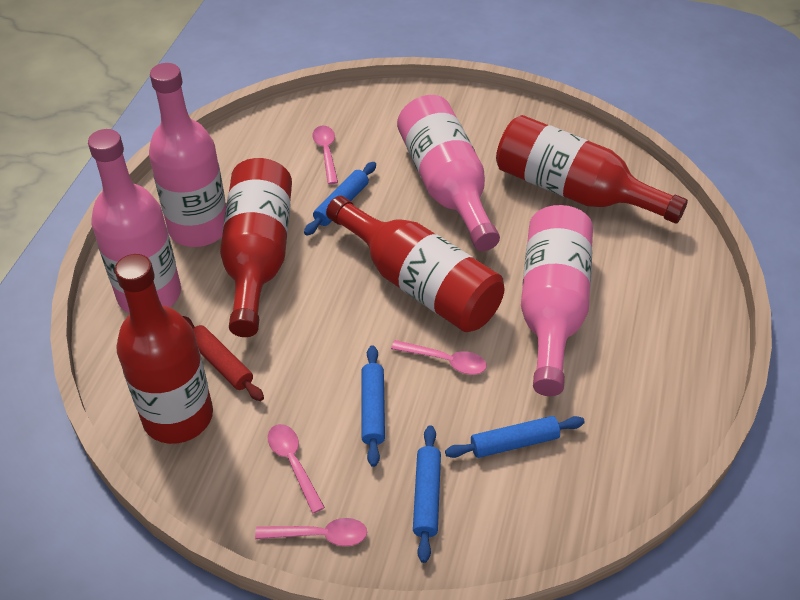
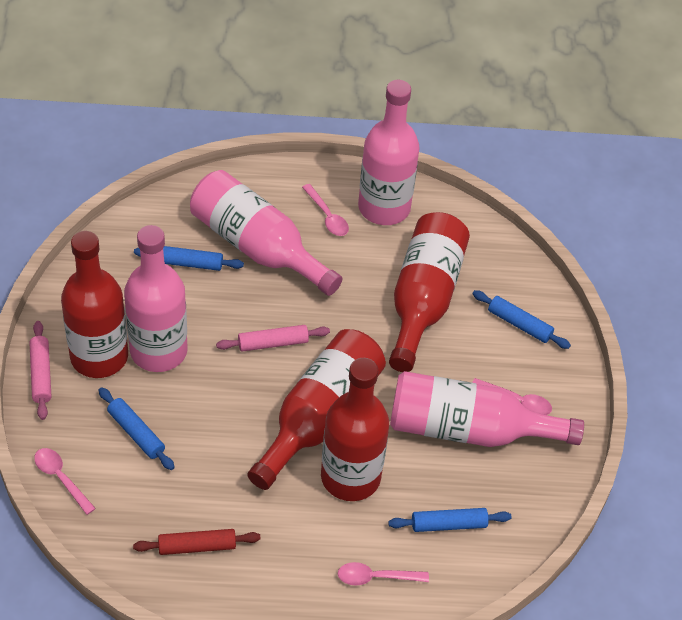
pink rolling pin: 0 -> 2

